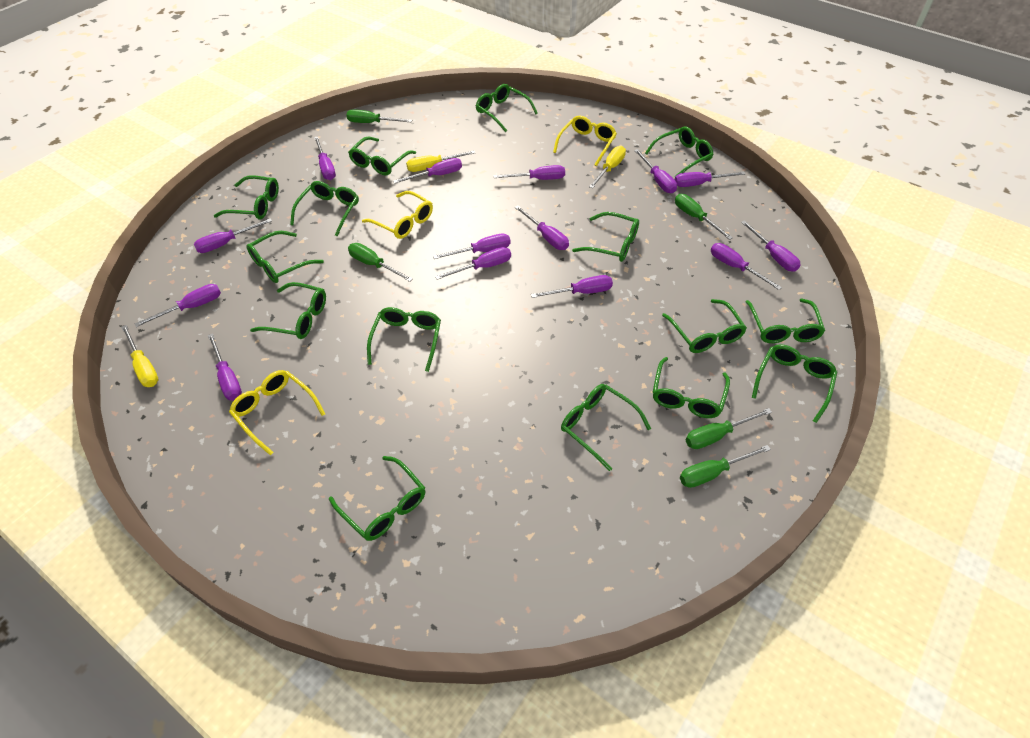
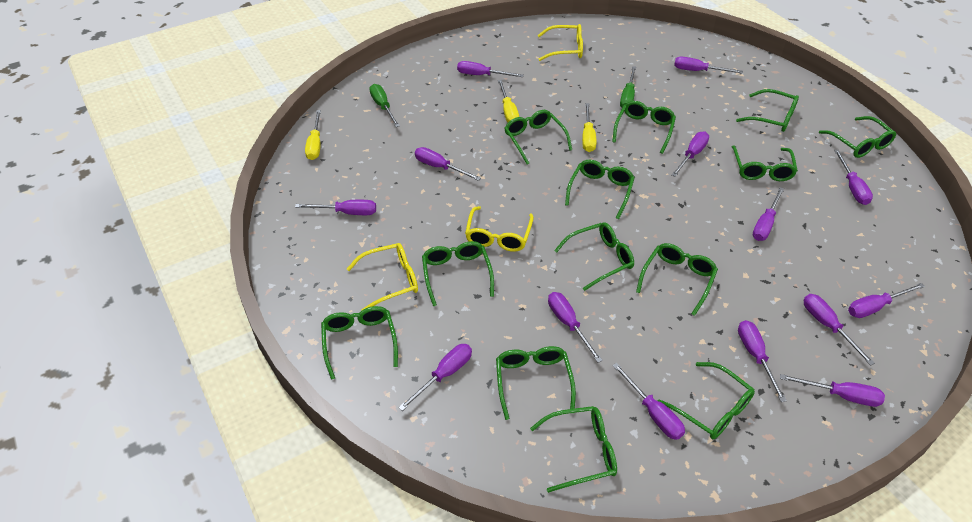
green glasses: 15 -> 13
green screwdriver: 5 -> 2

